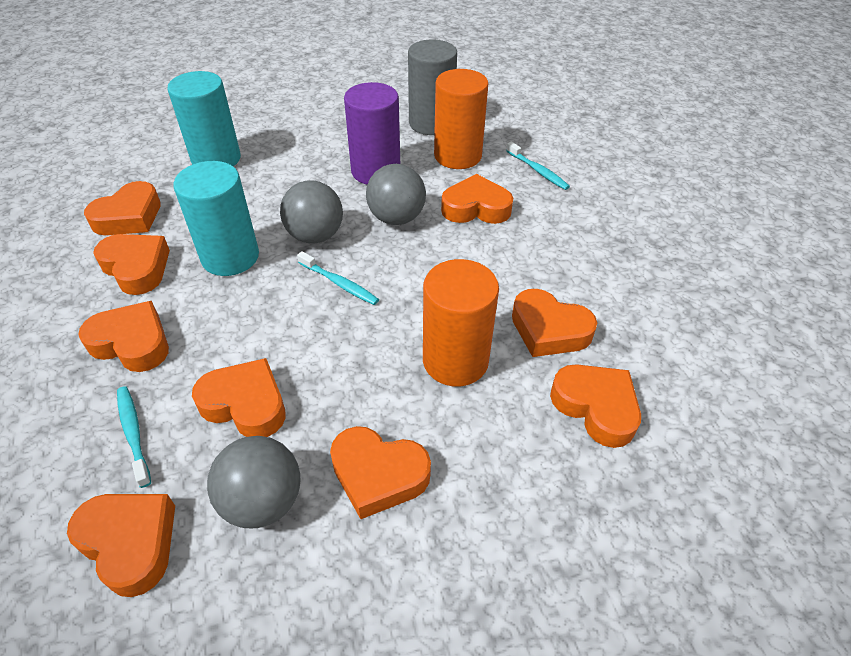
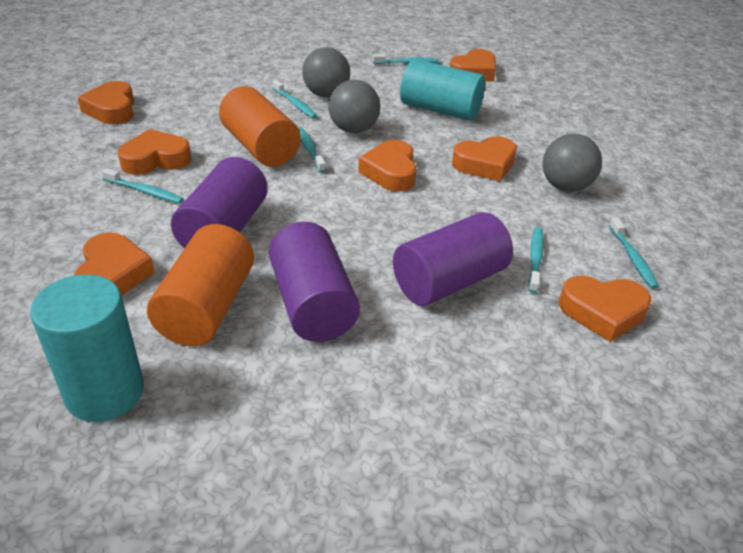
grey cylinder: 1 -> 0
orange heart: 9 -> 7
purple cylinder: 1 -> 3
turquoise toothbrush: 3 -> 6

